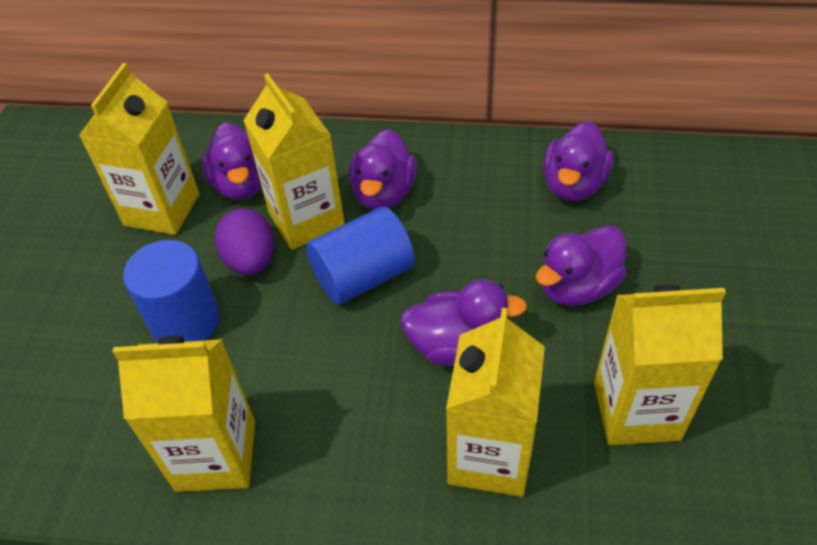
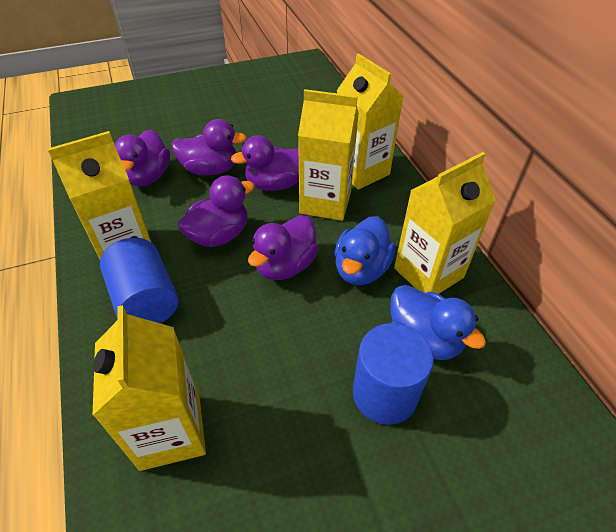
blue duck: 0 -> 2
purple egg: 1 -> 0

